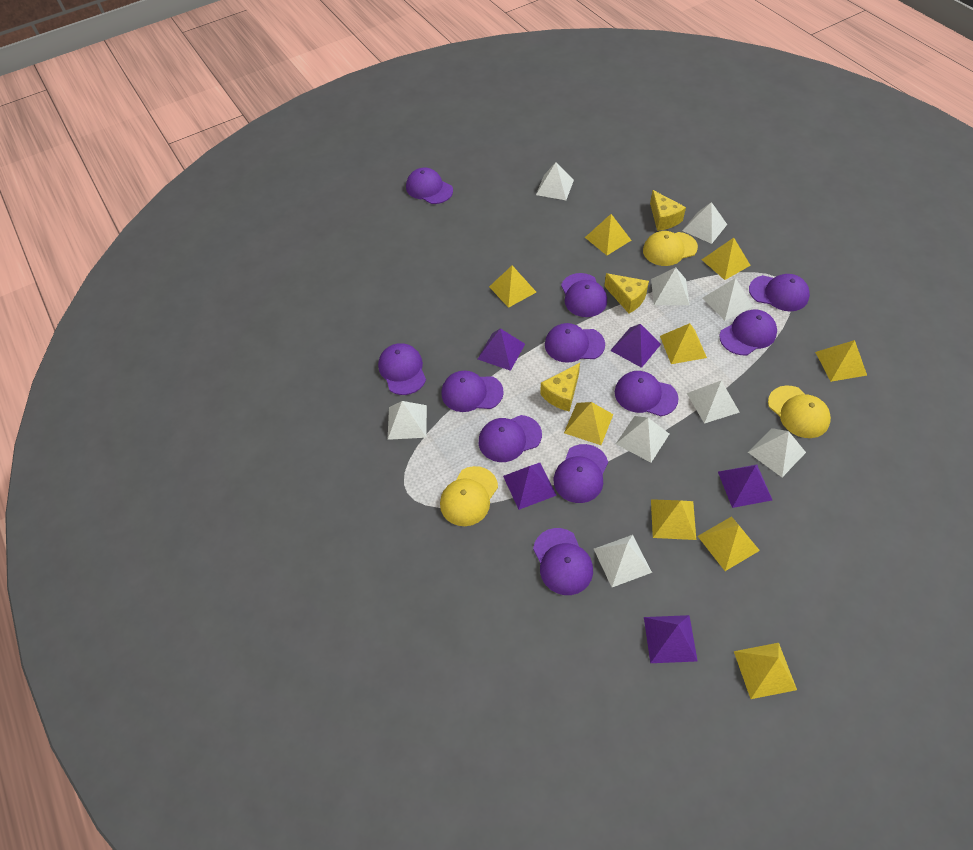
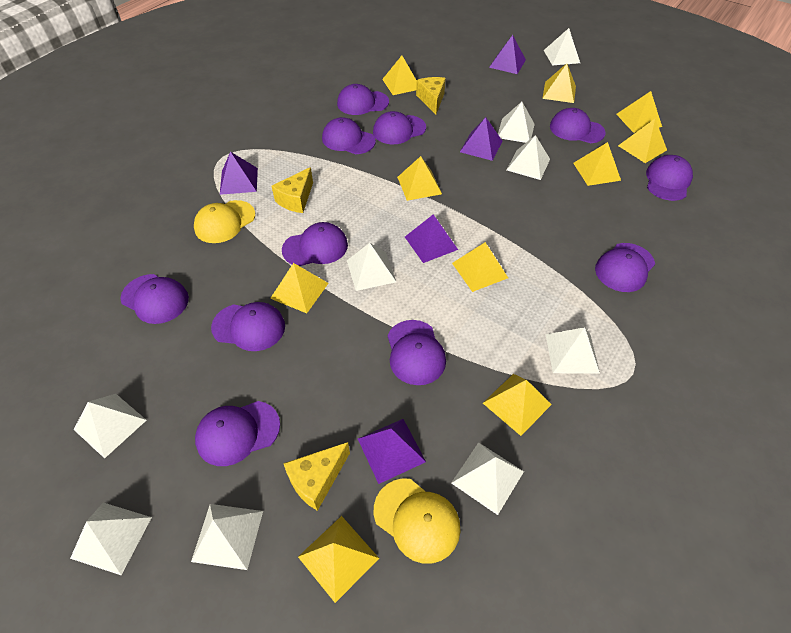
yellow cap: 3 -> 2
yellow pyramid: 9 -> 10

